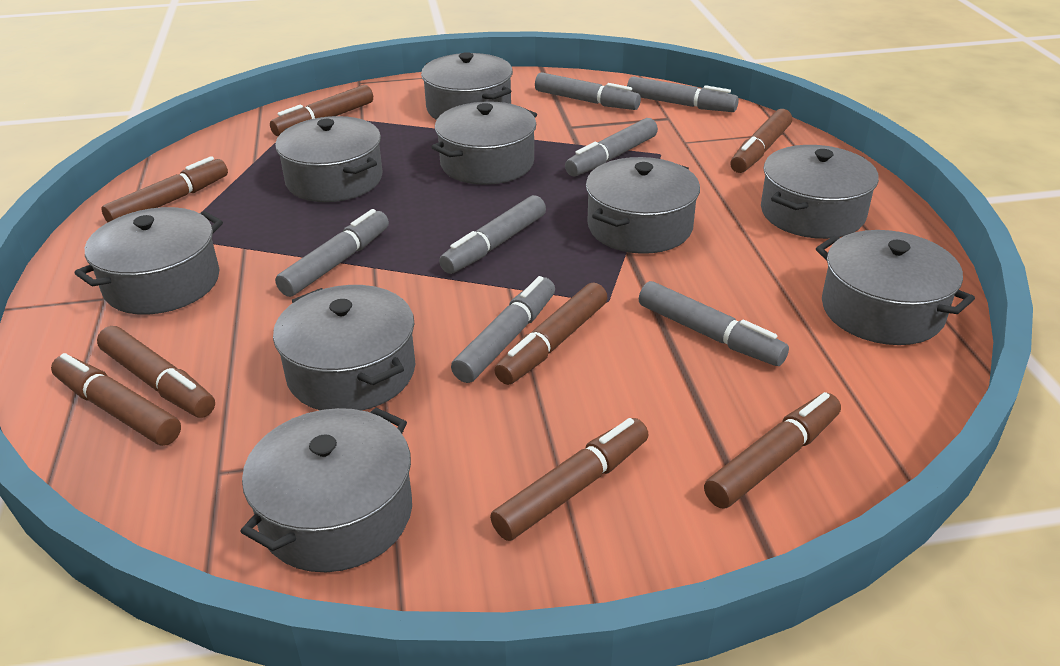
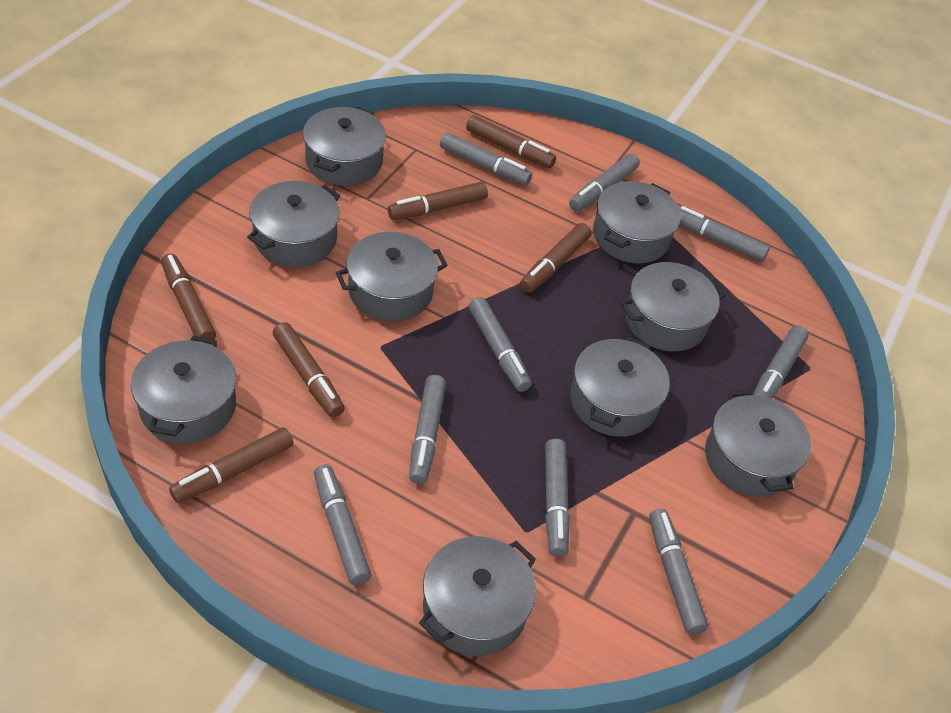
brown marker: 8 -> 6
grey marker: 7 -> 9

